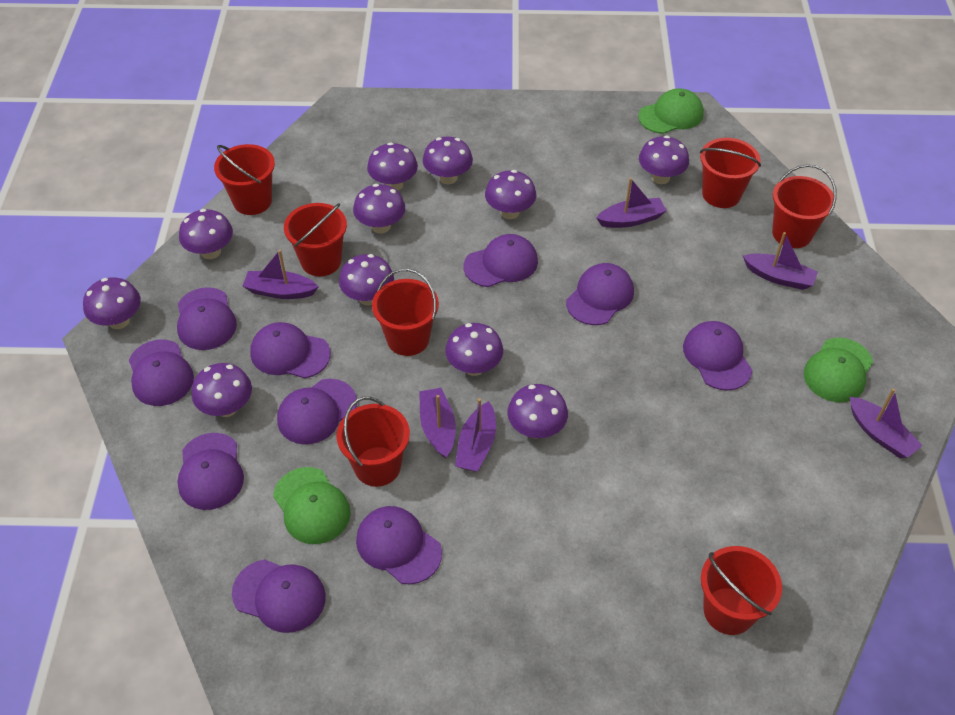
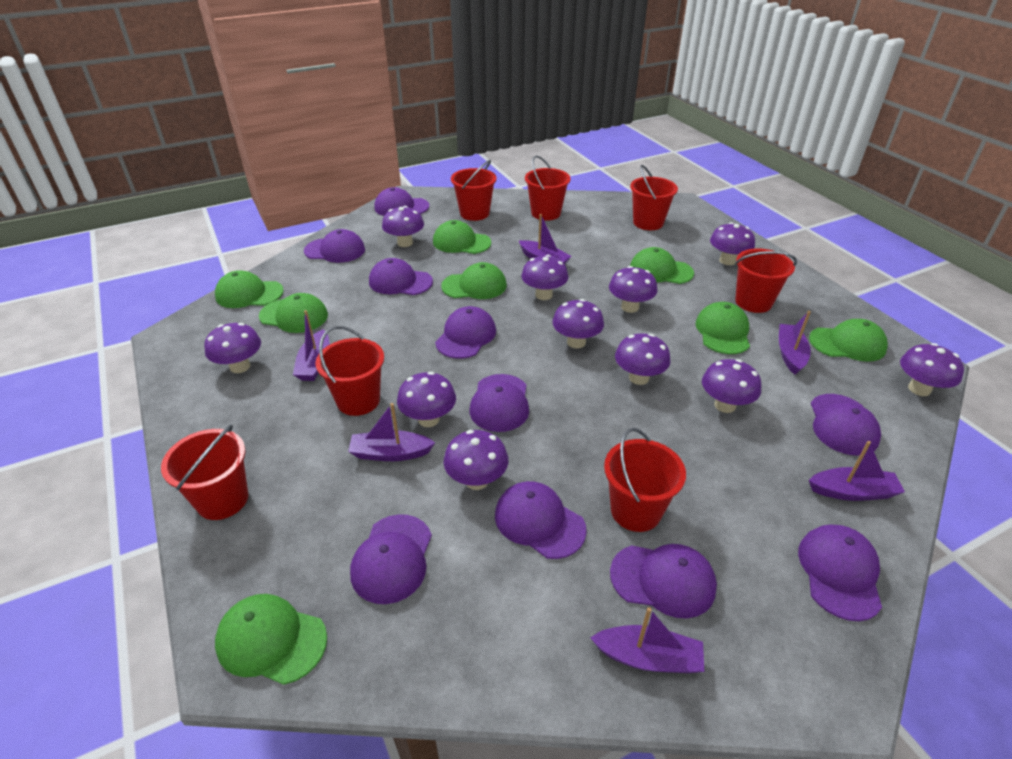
green cap: 3 -> 8

